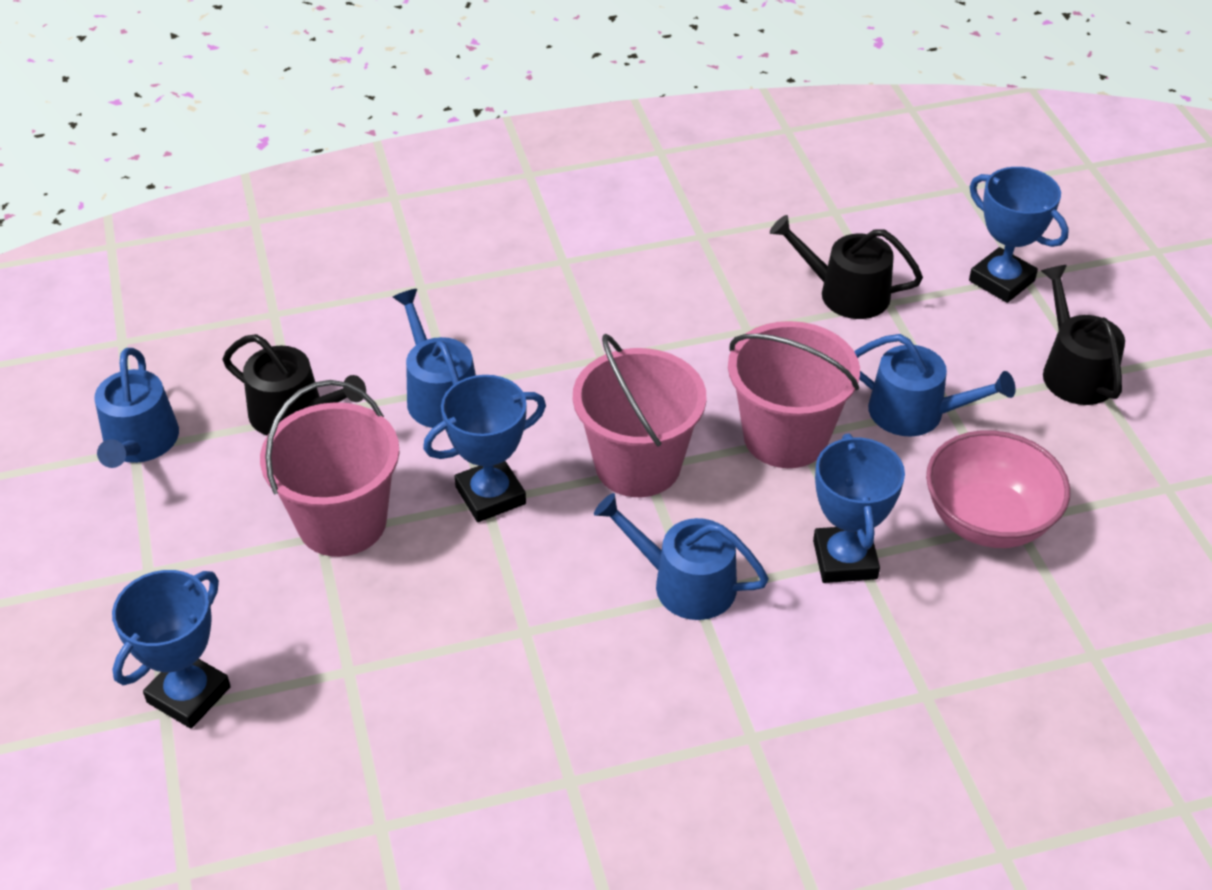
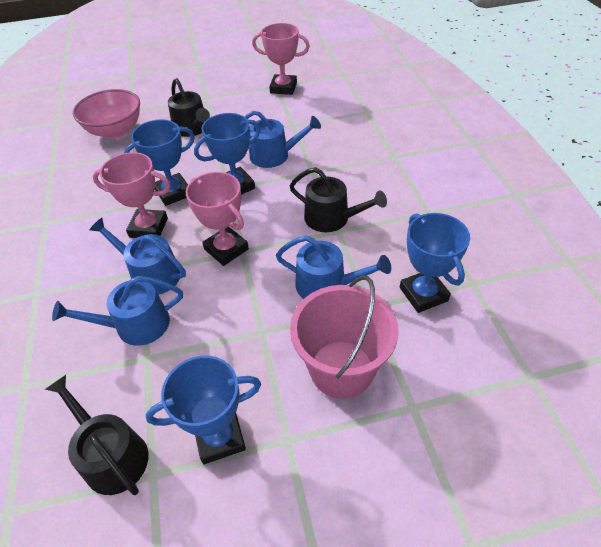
pink bucket: 3 -> 1
pink trophy: 0 -> 3

